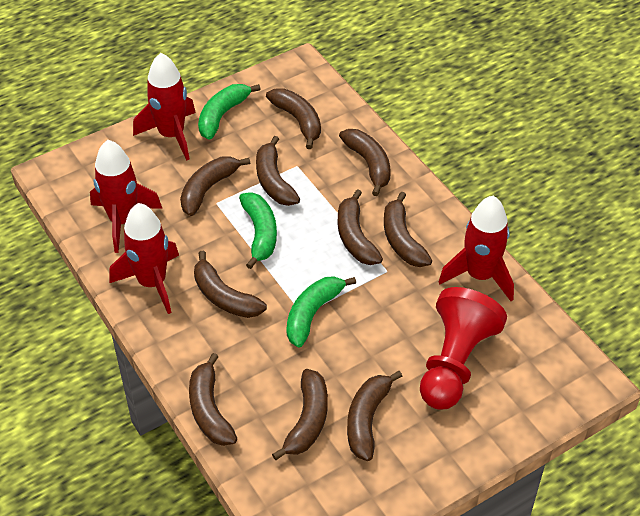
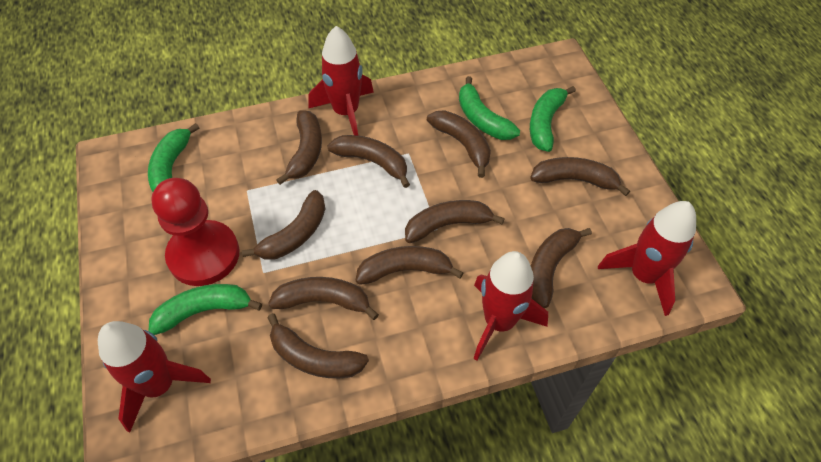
green banana: 3 -> 4

